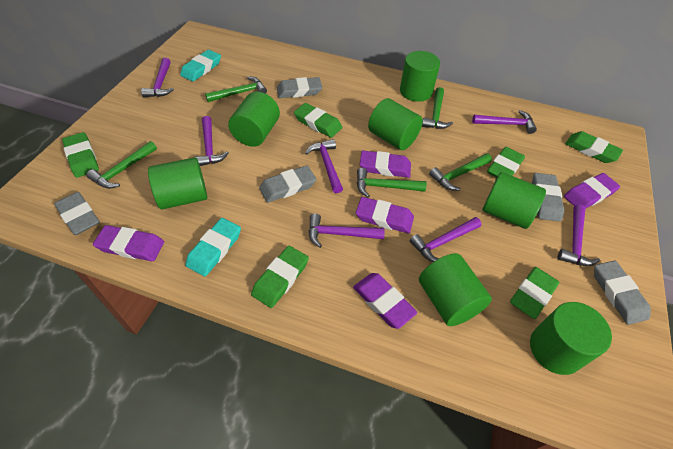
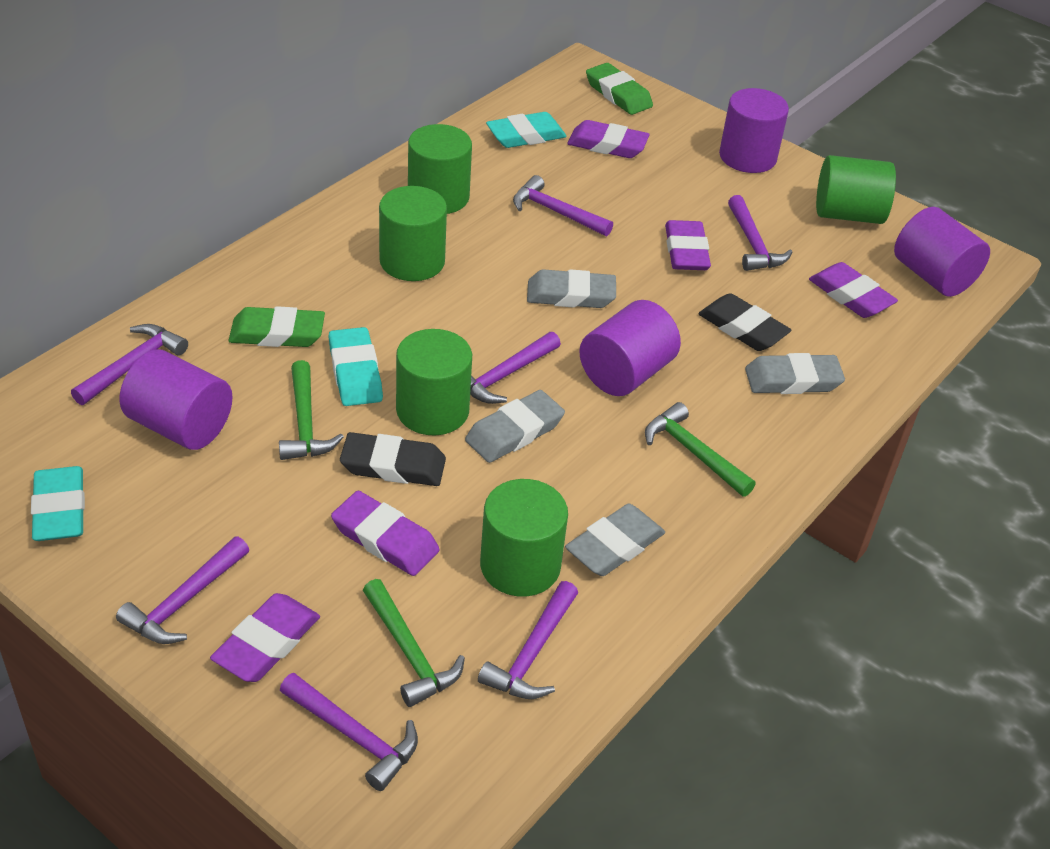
black eraser: 0 -> 2
green cylinder: 7 -> 5
green eraser: 6 -> 2
green hammer: 5 -> 3
grey eraser: 5 -> 4
purple cylinder: 0 -> 4
turquoise eraser: 2 -> 3

